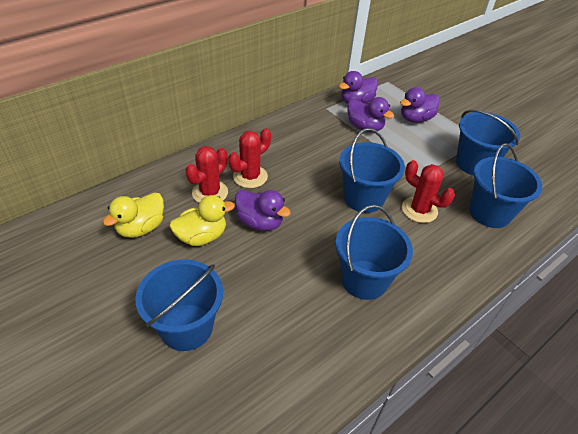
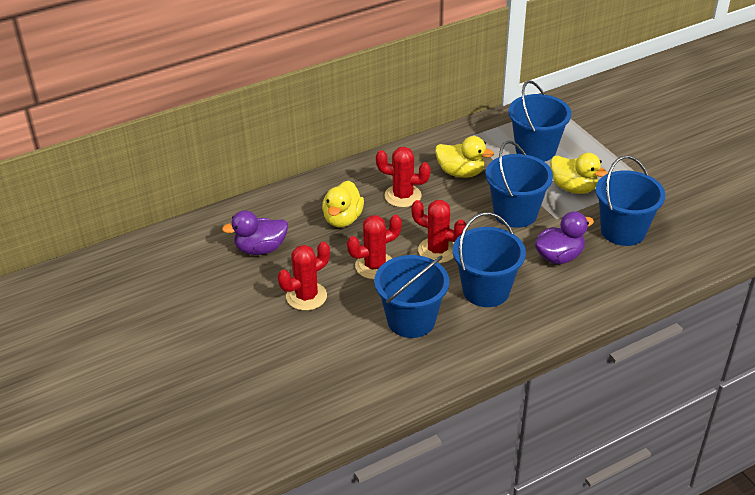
purple duck: 4 -> 2
red cactus: 3 -> 4
yellow duck: 2 -> 3

